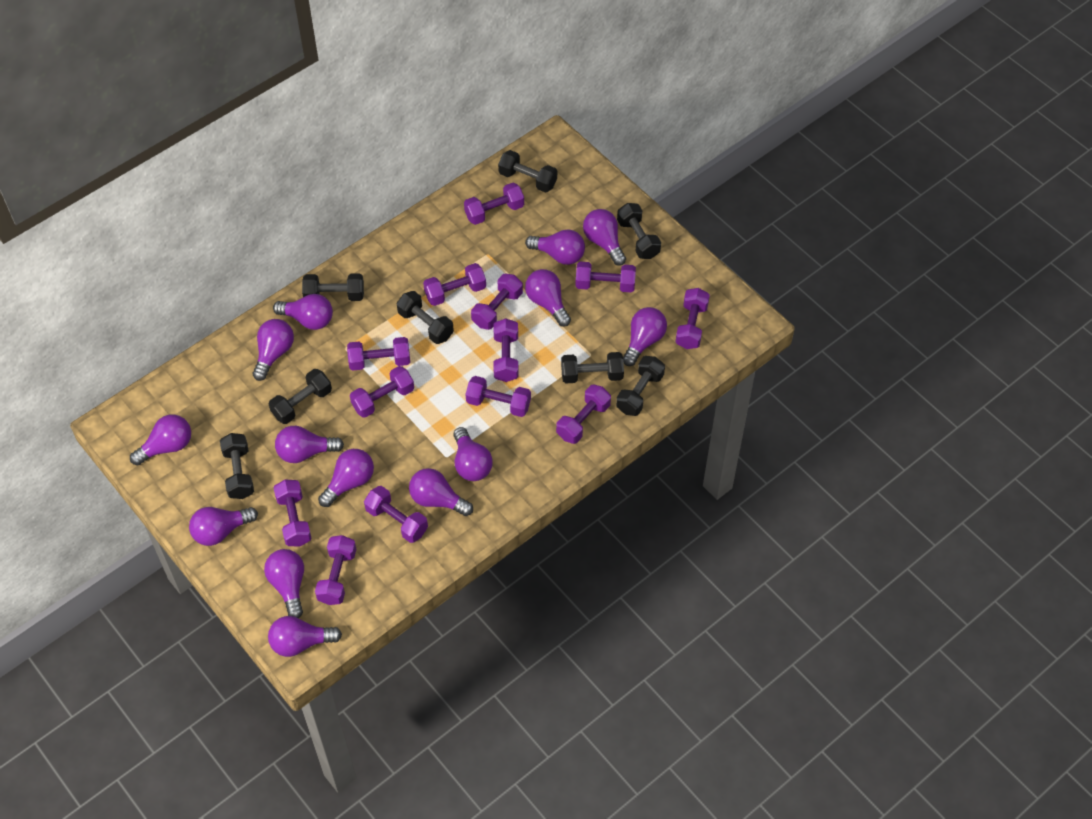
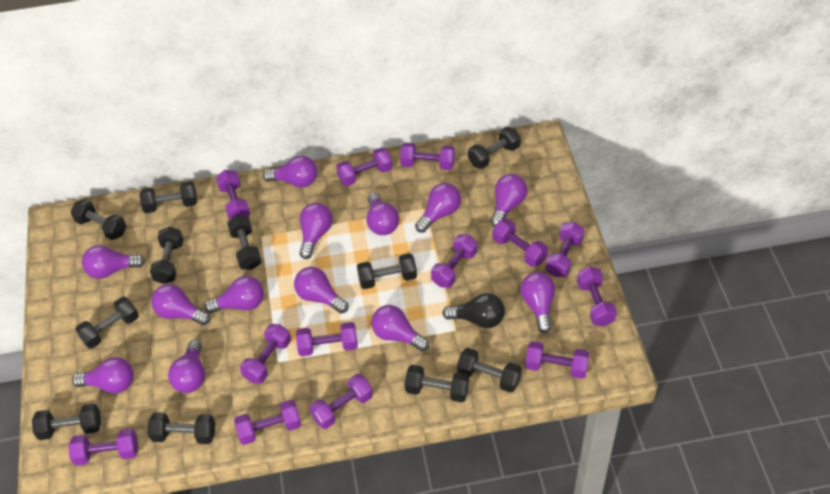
black dumbbell: 8 -> 11
black light bulb: 0 -> 1
purple light bulb: 14 -> 13

